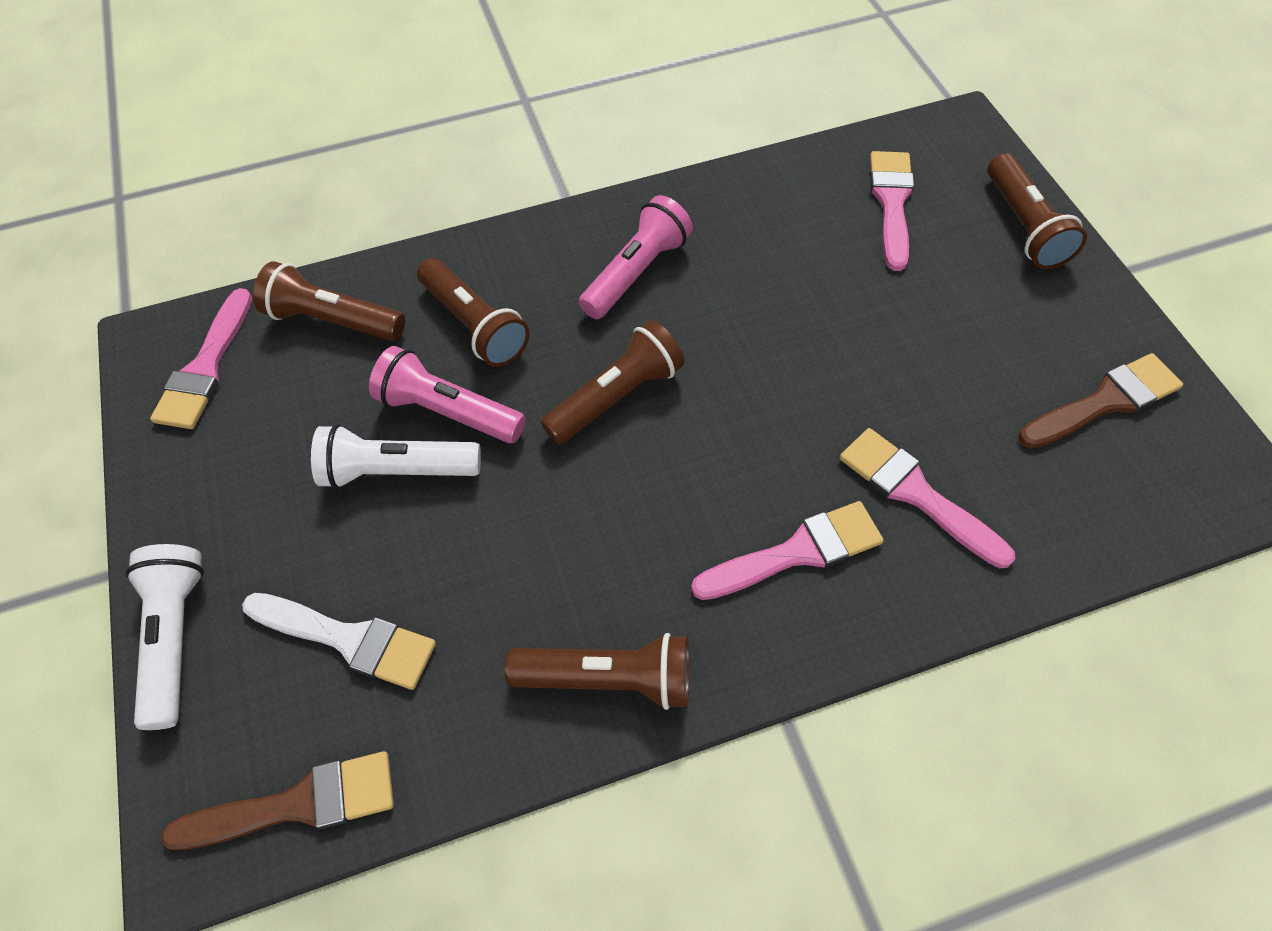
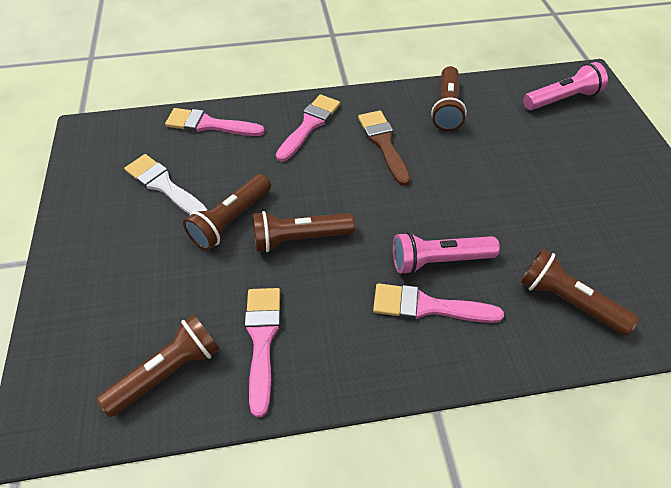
brown brush: 2 -> 1
white flashlight: 2 -> 0

